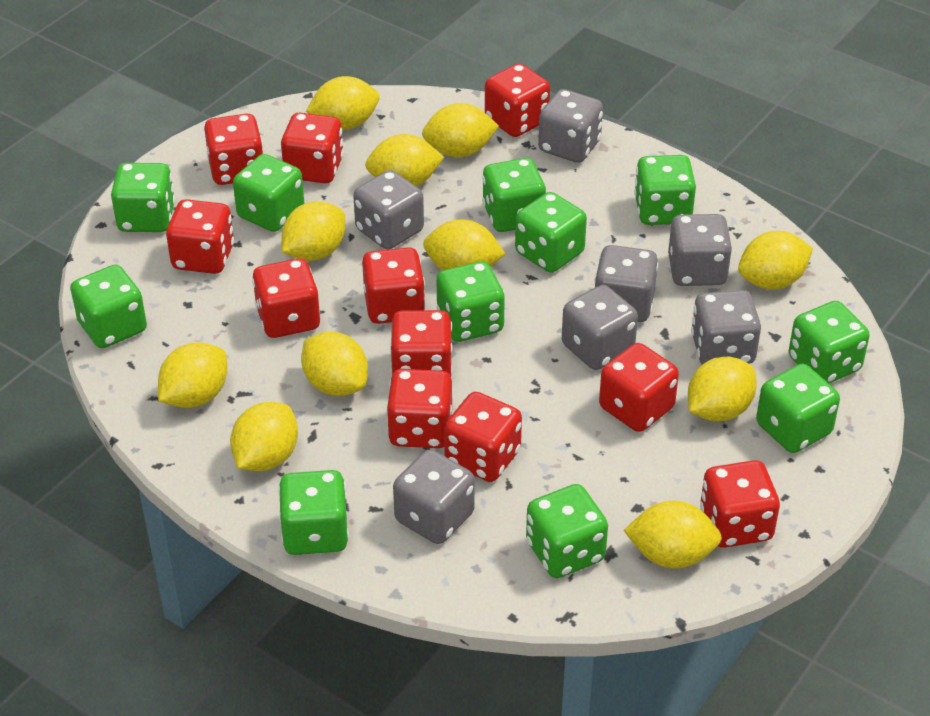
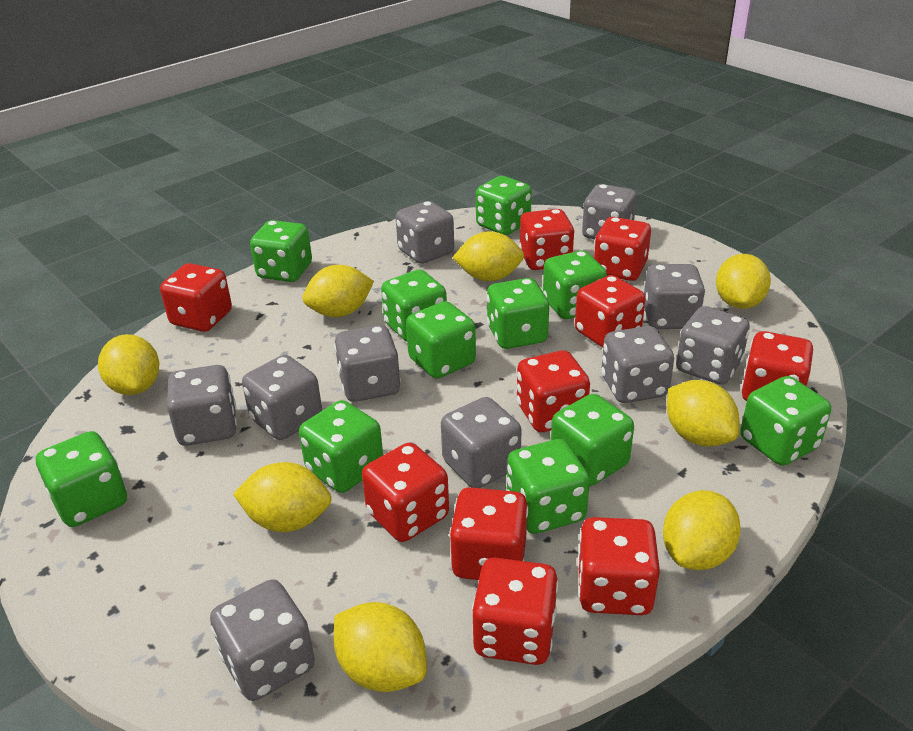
grey dice: 7 -> 10
red dice: 11 -> 10
yellow lemon: 11 -> 8

